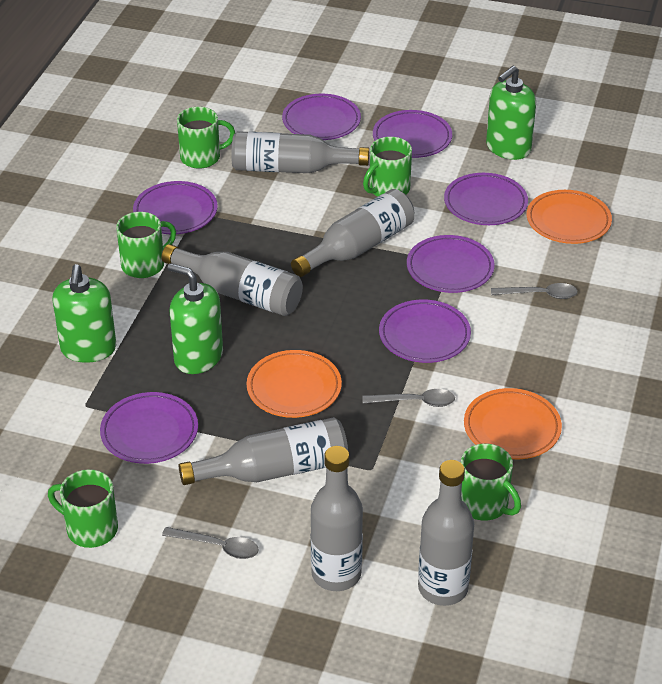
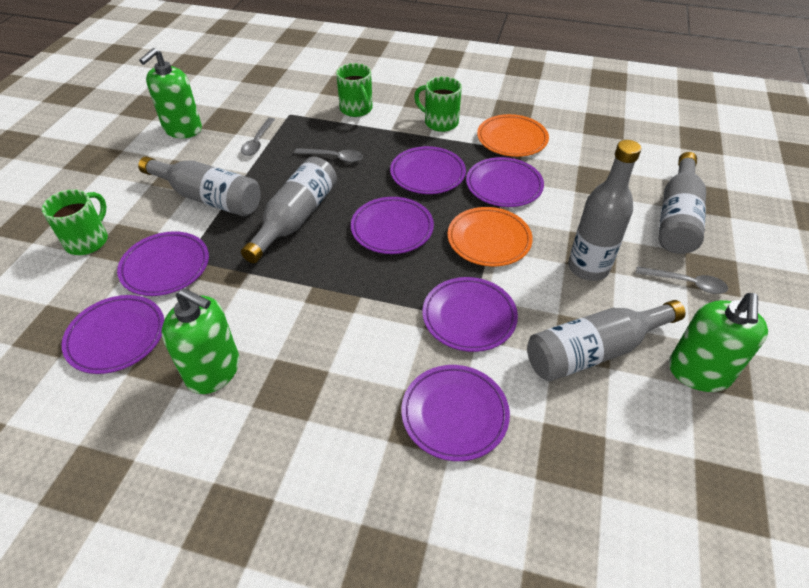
green mug: 5 -> 3
grey bottle: 6 -> 5
orange plate: 3 -> 2

